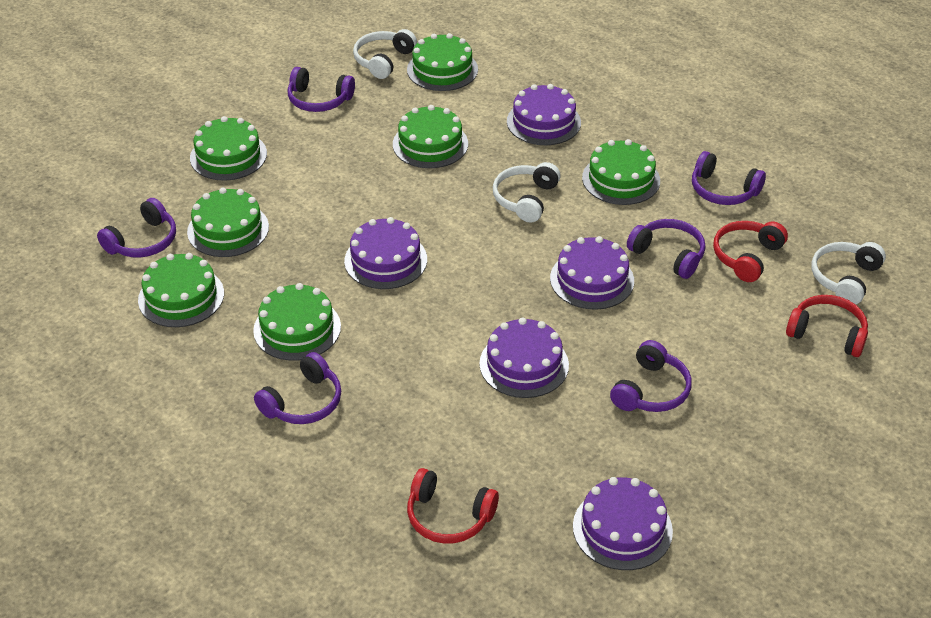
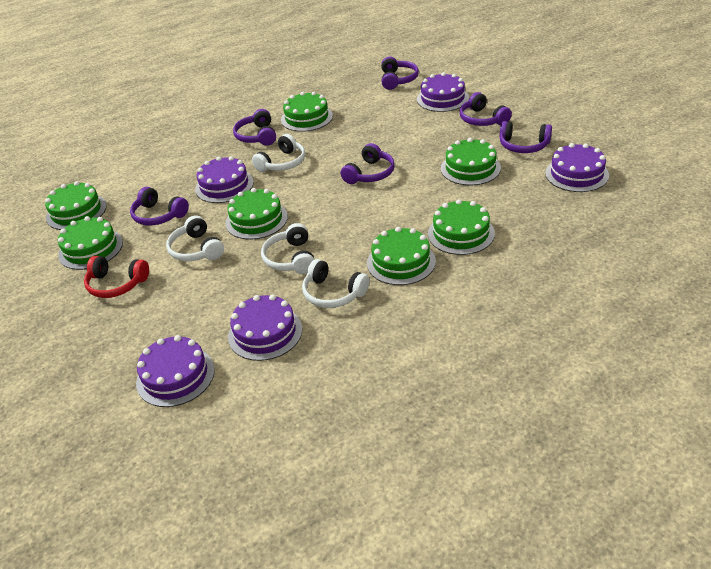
red headphones: 3 -> 1
white headphones: 3 -> 4

